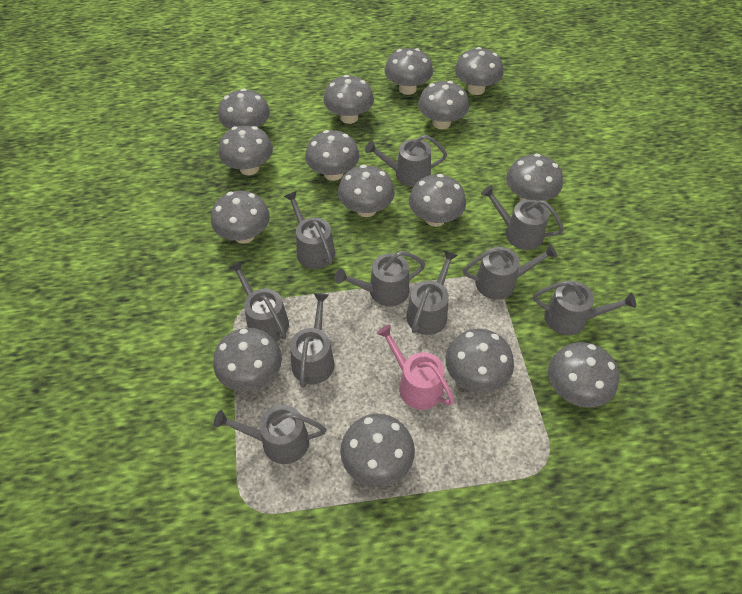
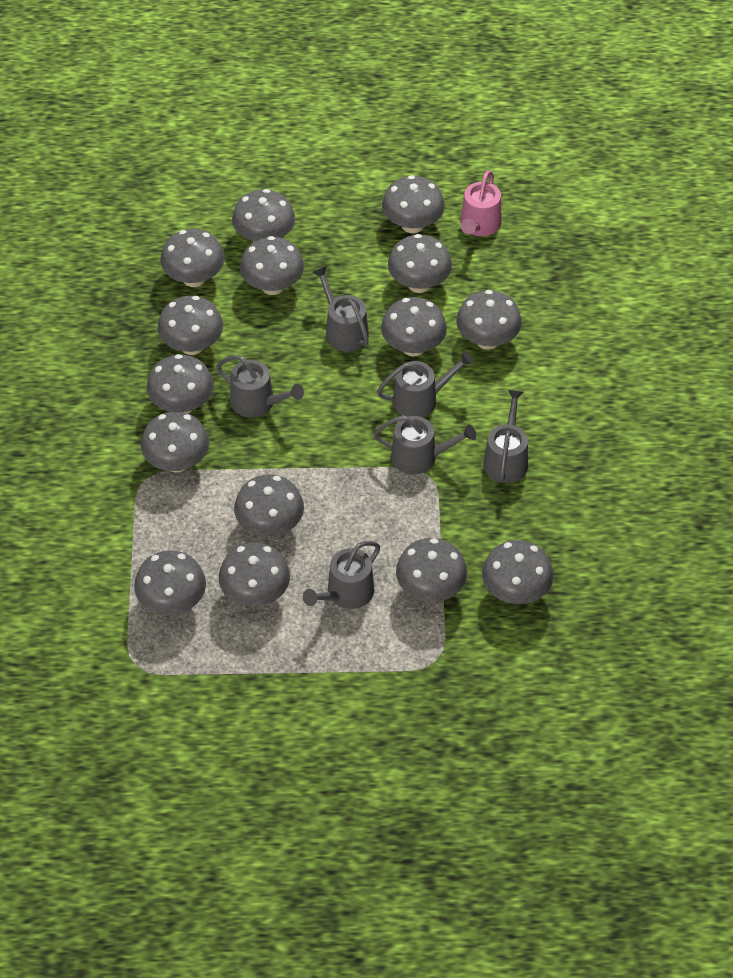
grey watering can: 10 -> 6

